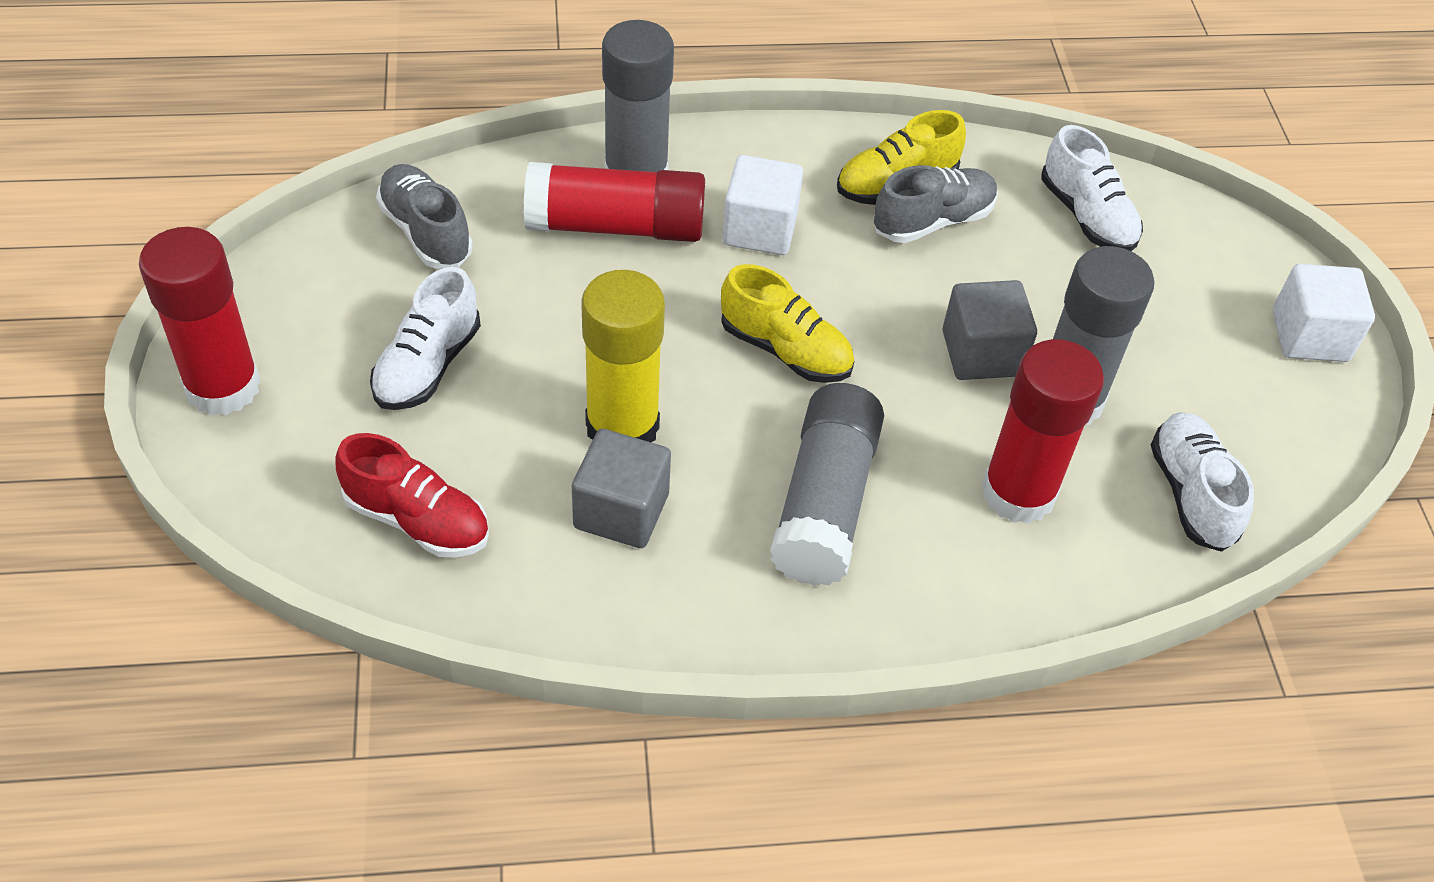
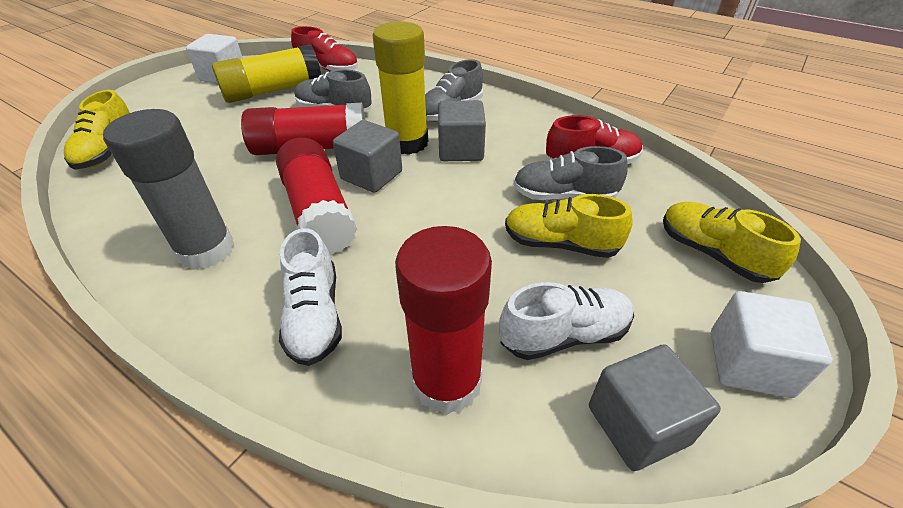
grey cube: 2 -> 3
grey glue stick: 3 -> 1
grey shoe: 2 -> 3
red shoe: 1 -> 2
white shoe: 3 -> 2
yellow glue stick: 1 -> 2
yellow shoe: 2 -> 3

